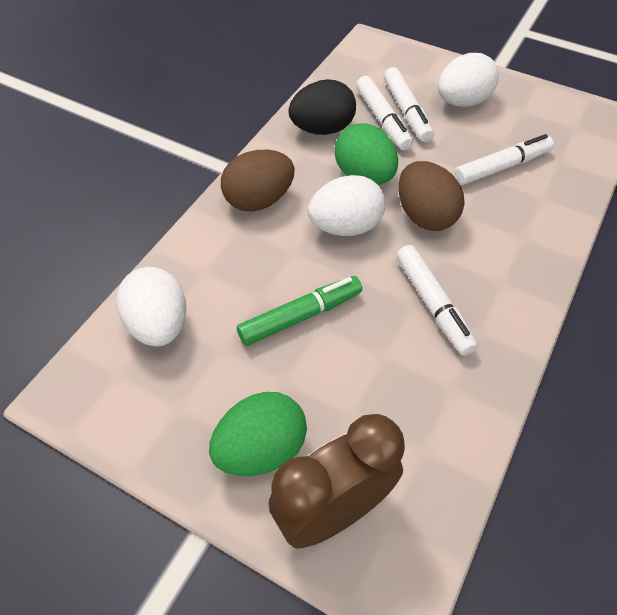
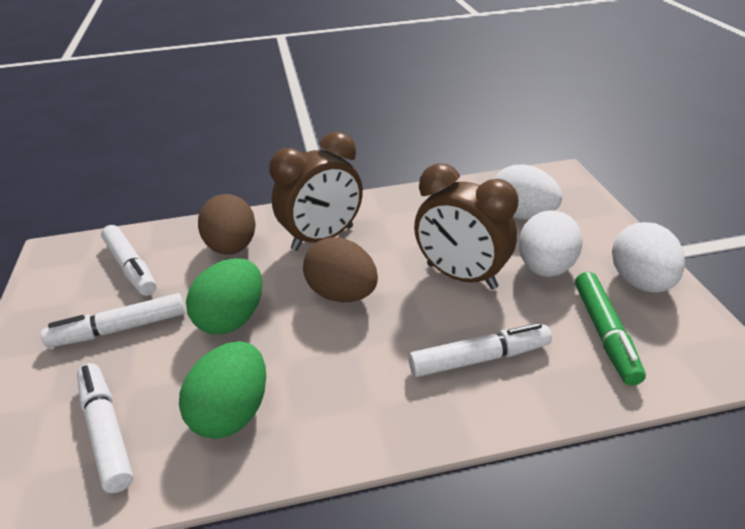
black egg: 1 -> 0
brown clock: 1 -> 2

